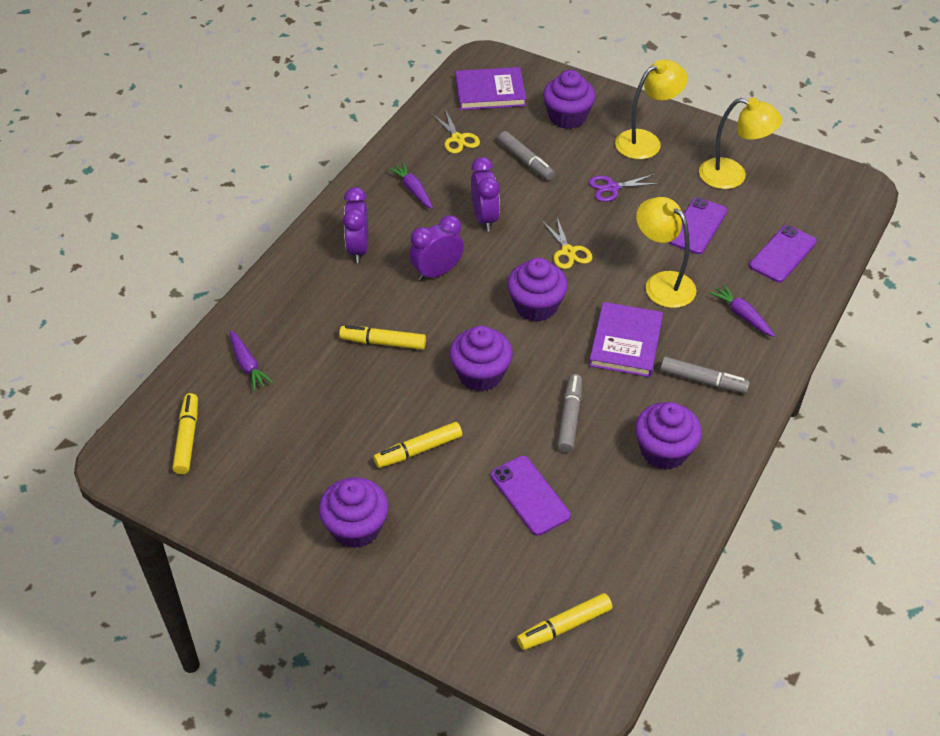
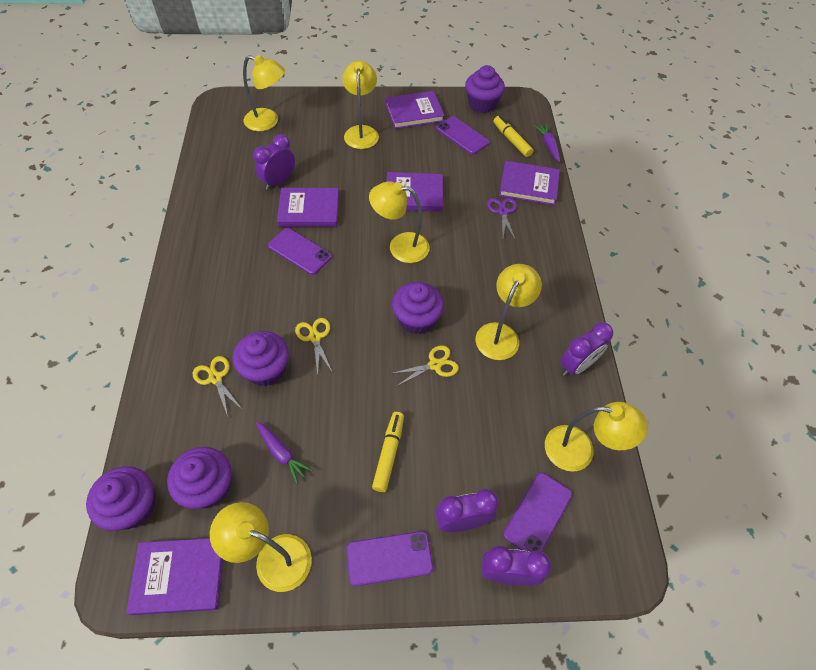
grey marker: 3 -> 0
purple book: 2 -> 5
purple carrot: 3 -> 2
purple clock: 3 -> 4
purple phone: 3 -> 4
yellow lamp: 3 -> 6
yellow marker: 4 -> 2
yellow scissors: 2 -> 3

